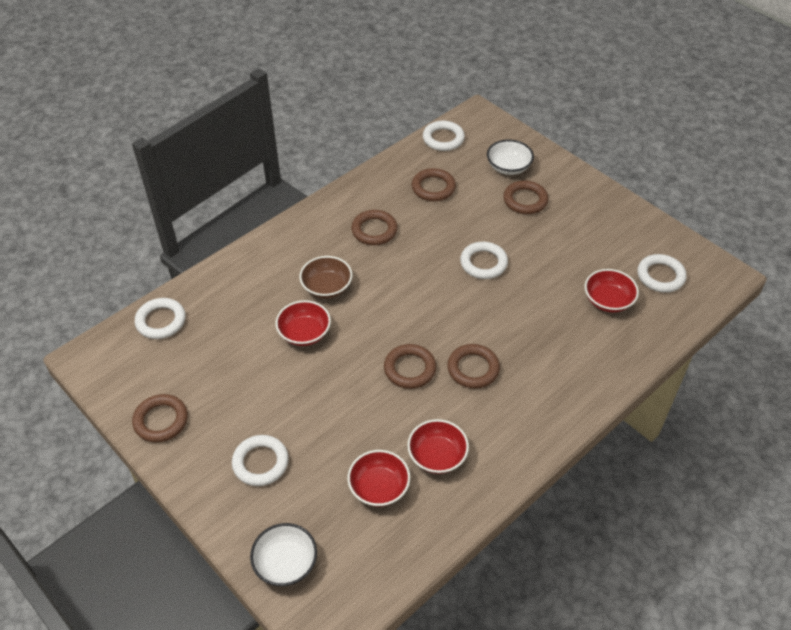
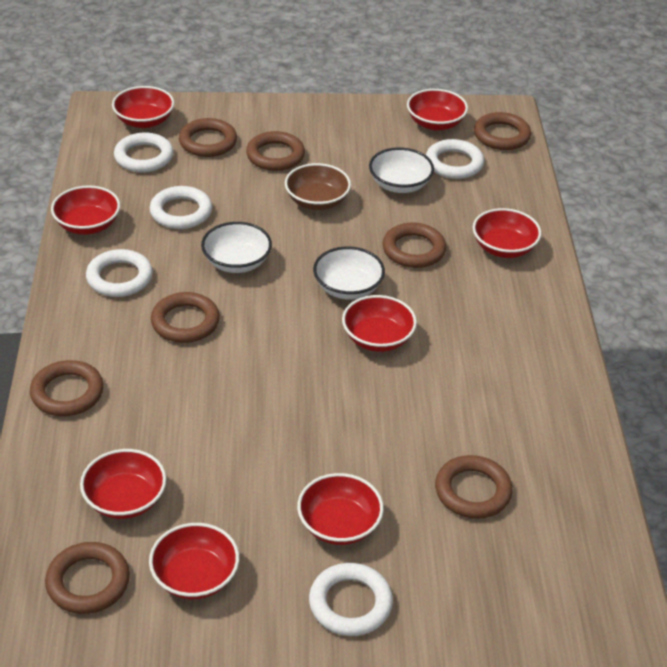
brown ring: 6 -> 8
red bowl: 4 -> 8
white bowl: 2 -> 3

